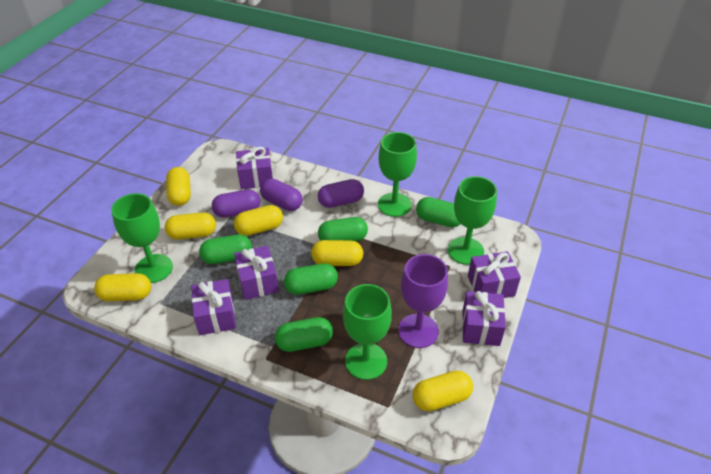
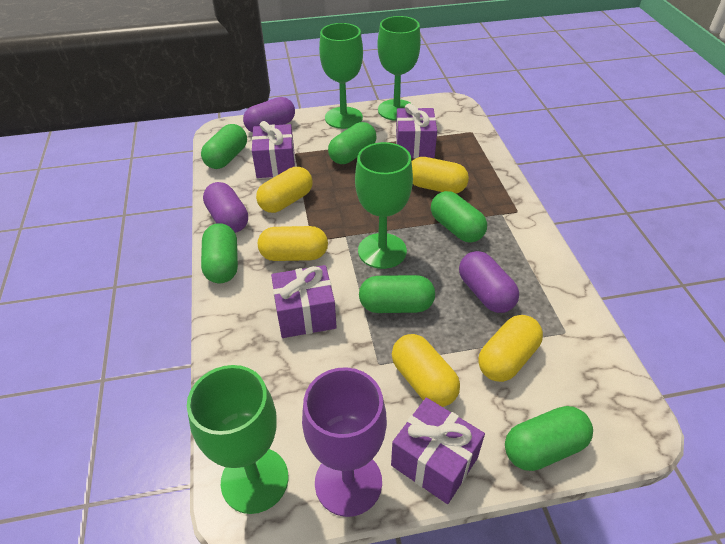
green capsule: 5 -> 6
purple gift: 5 -> 4
yellow capsule: 6 -> 5

